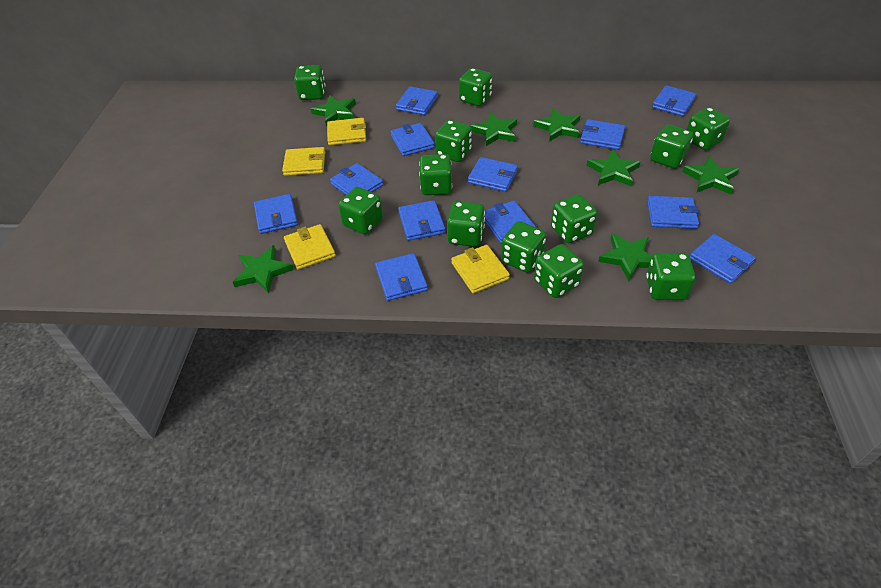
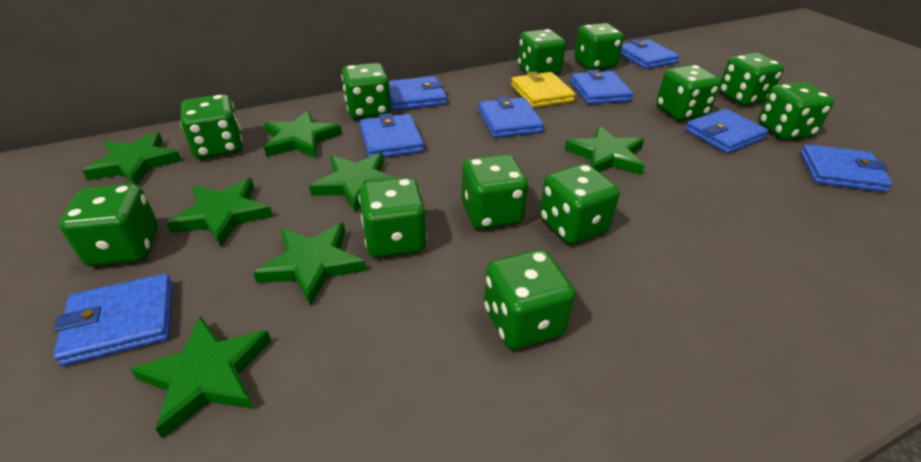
blue wallet: 12 -> 8
yellow wallet: 4 -> 1

